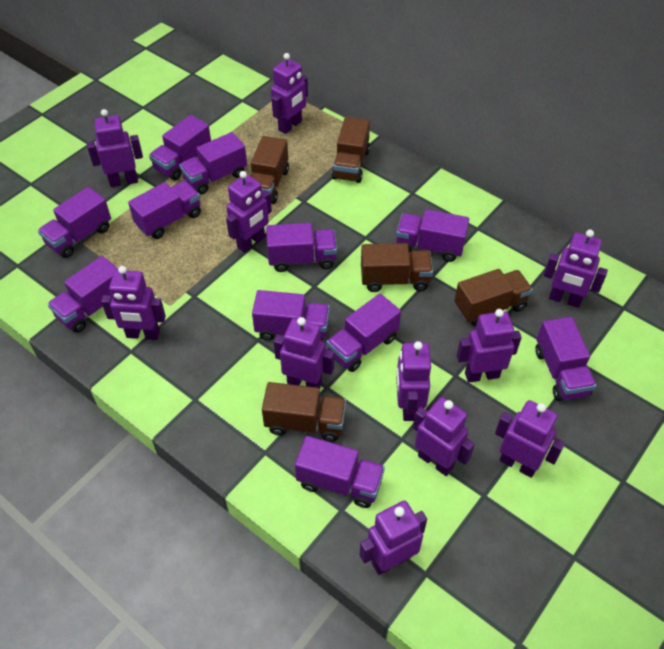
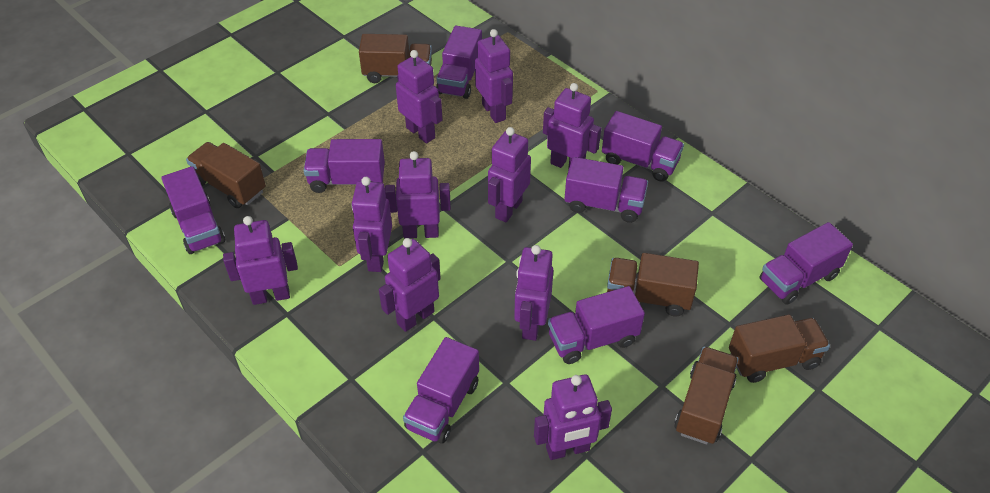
purple robot: 11 -> 10
purple truck: 11 -> 8

